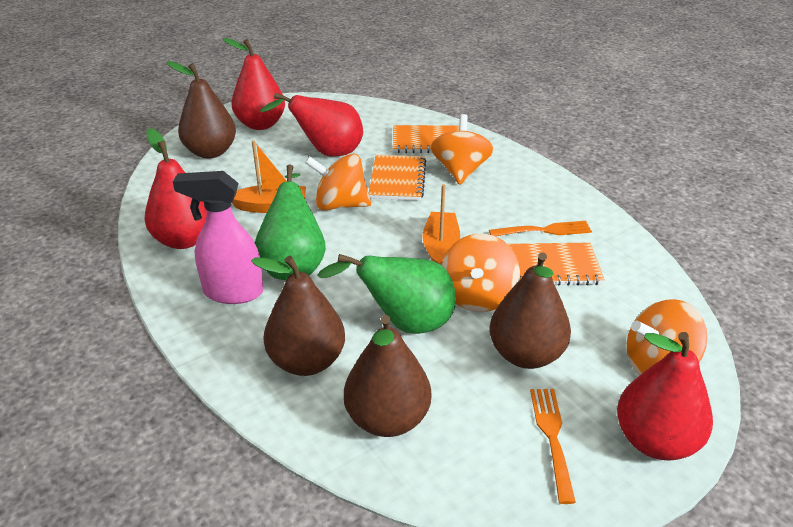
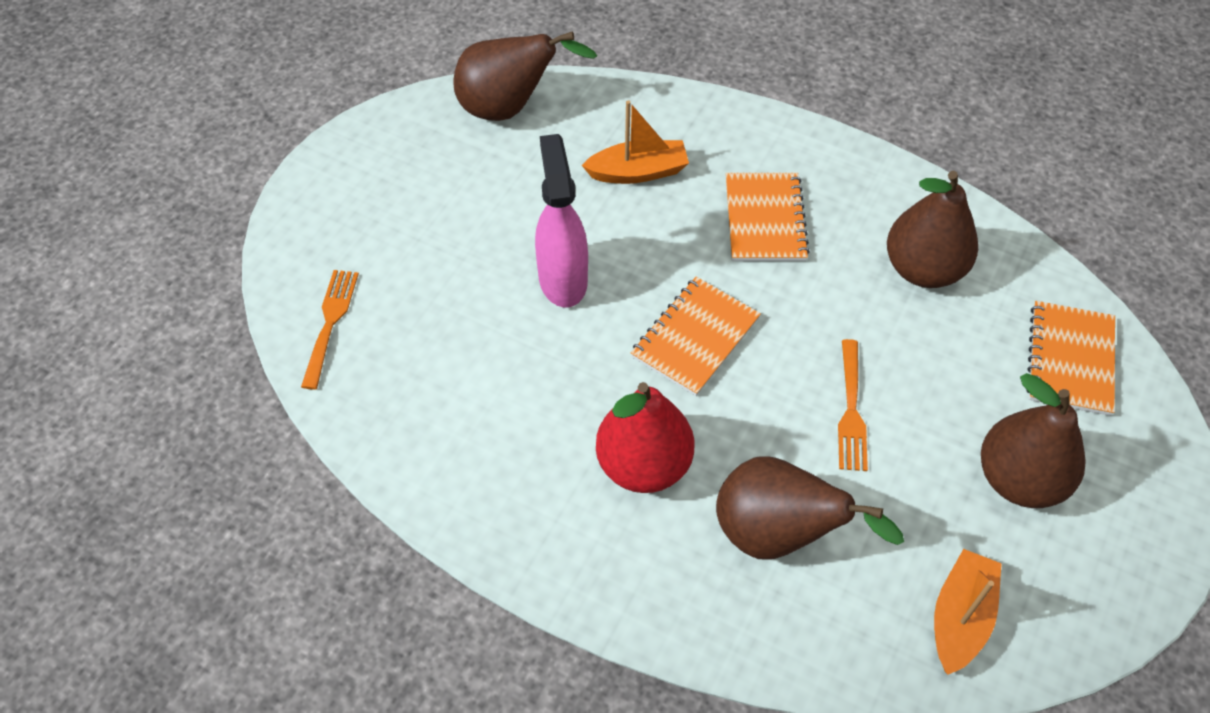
green pear: 2 -> 0
orange spinning top: 4 -> 0
red pear: 4 -> 1

